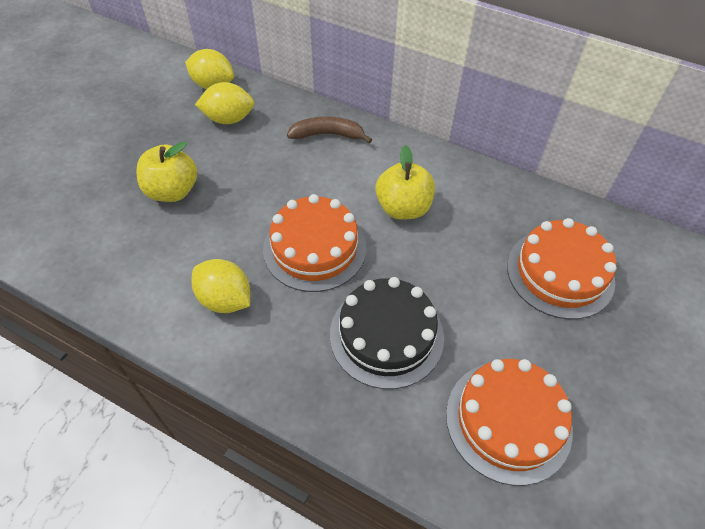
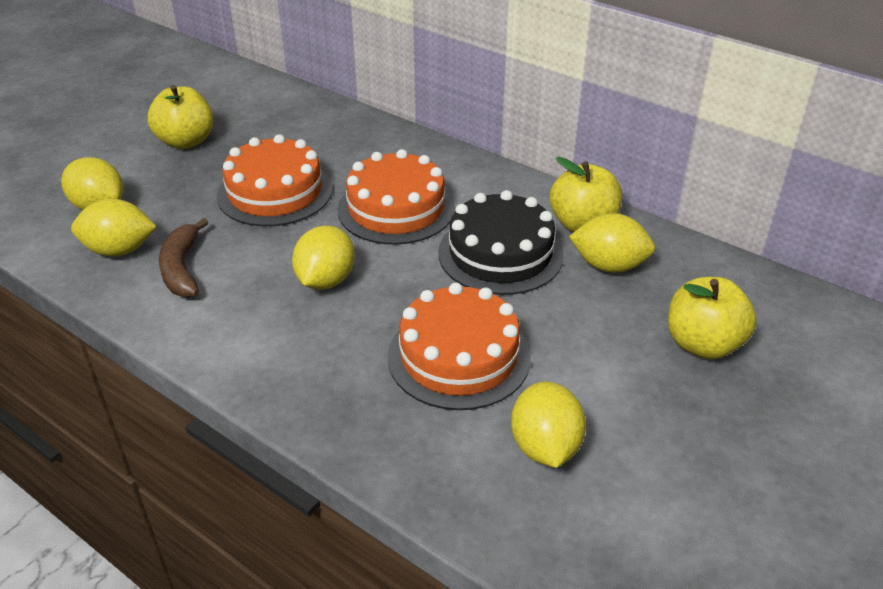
yellow apple: 2 -> 3
yellow lemon: 3 -> 5

